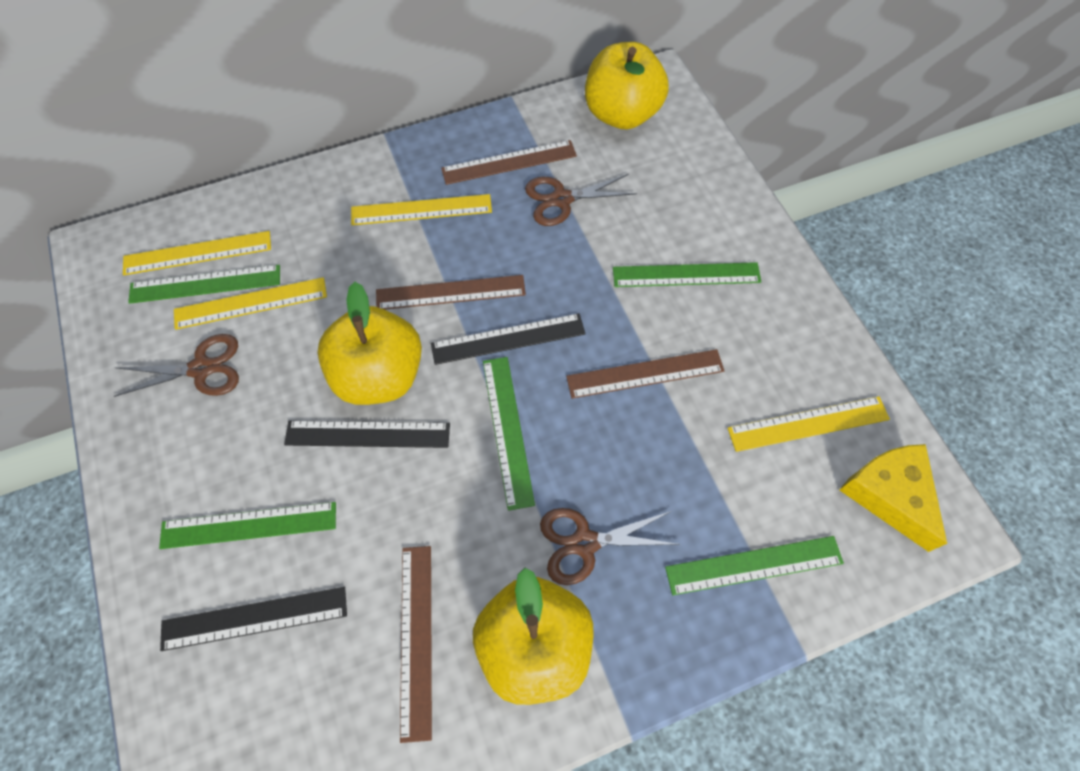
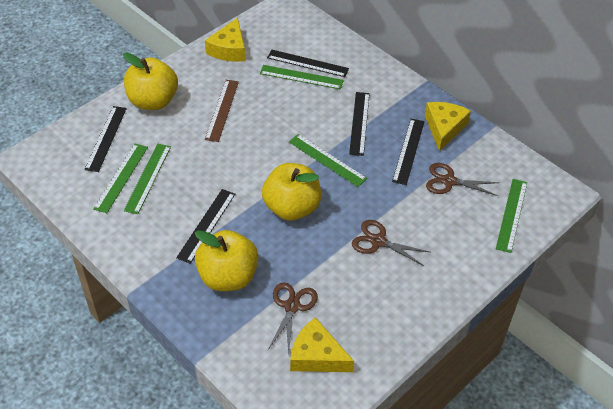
black ruler: 3 -> 5
brown ruler: 4 -> 1
yellow cheese: 1 -> 3
yellow ruler: 4 -> 0

